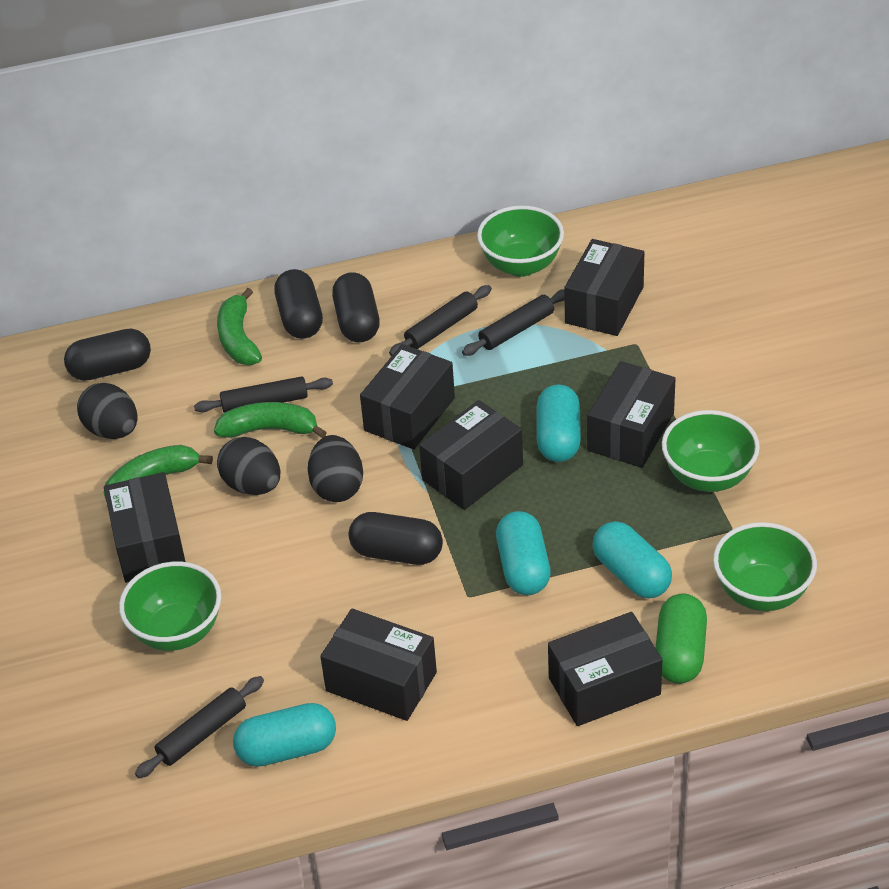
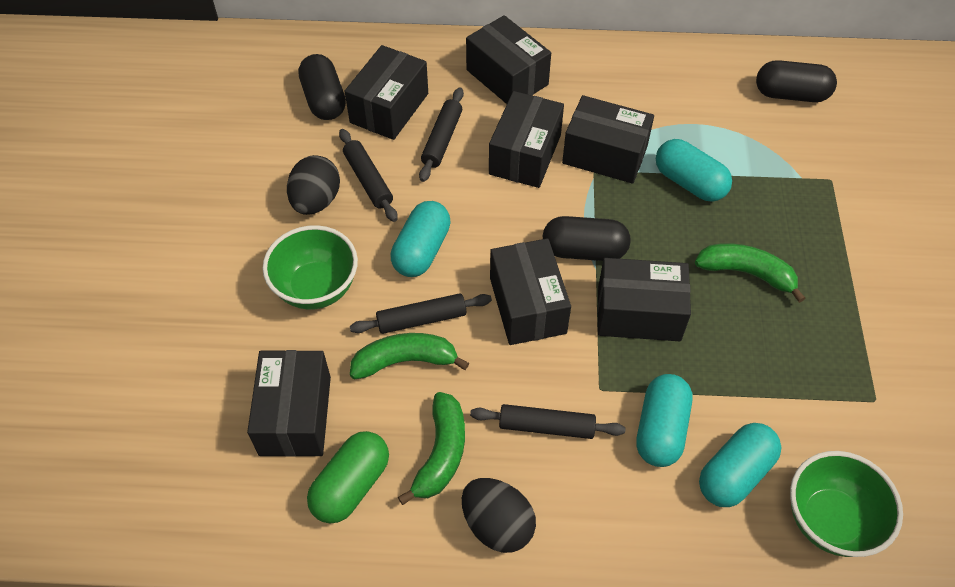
black capsule: 4 -> 3
black egg: 3 -> 2
green bowl: 4 -> 2

